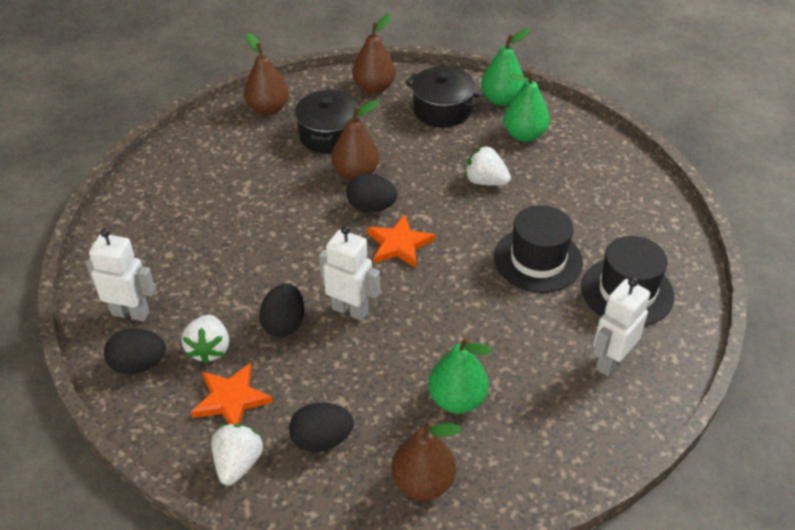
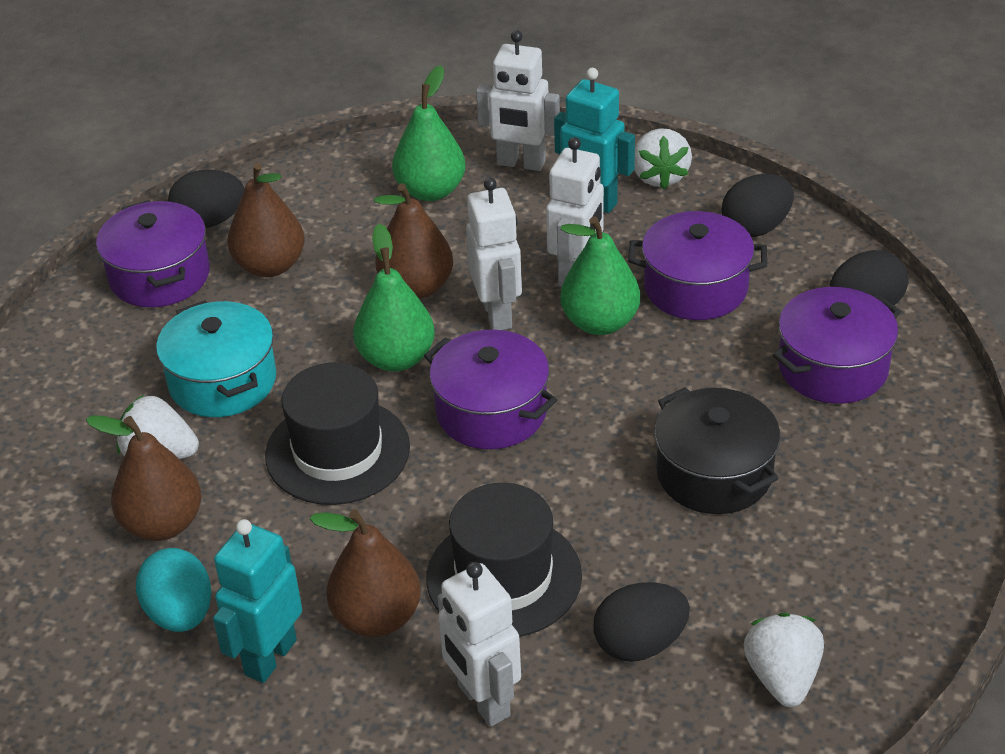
black pot: 2 -> 1
orange star: 2 -> 0
purple pot: 0 -> 4
turquoise egg: 0 -> 1
turquoise pot: 0 -> 1
turquoise robot: 0 -> 2
white robot: 3 -> 4

